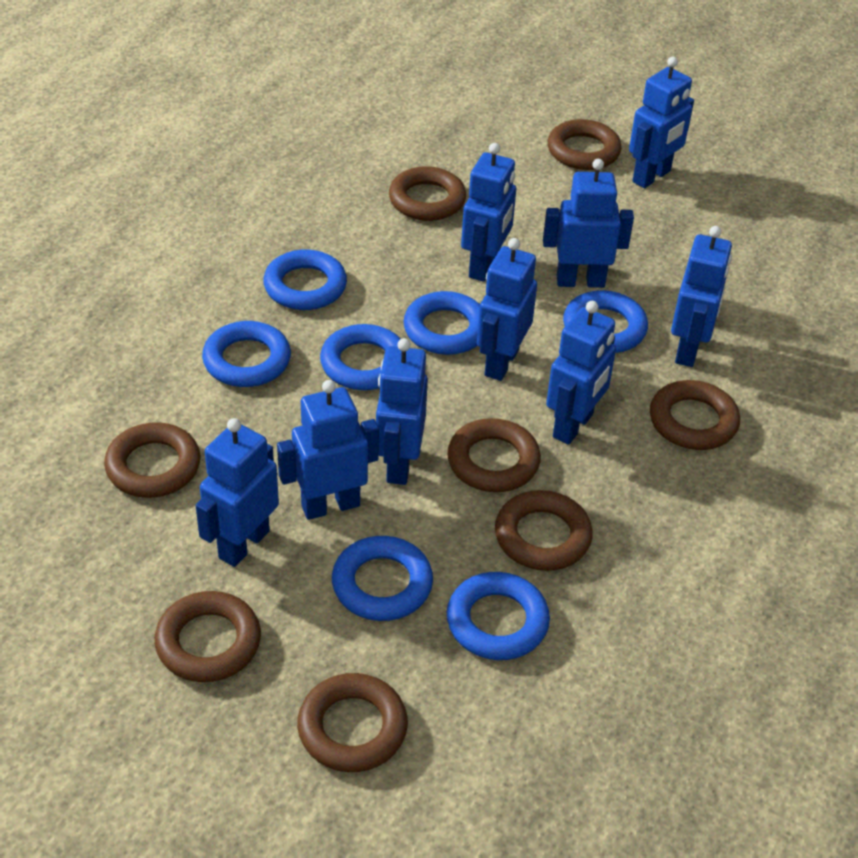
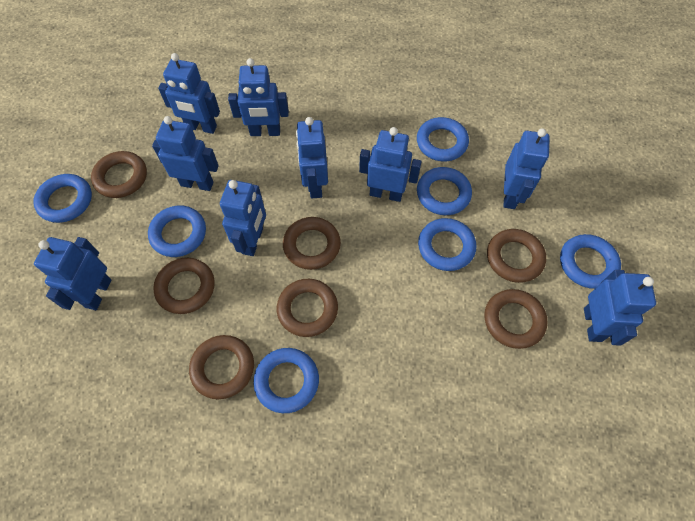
brown ring: 8 -> 7

